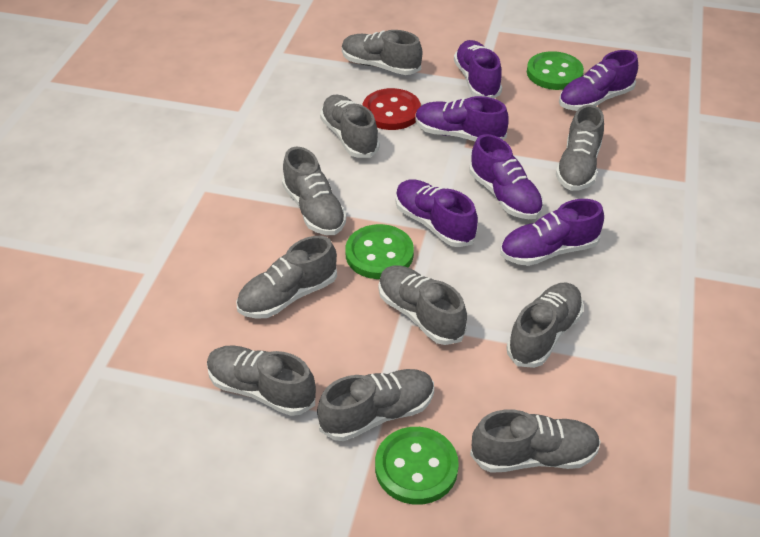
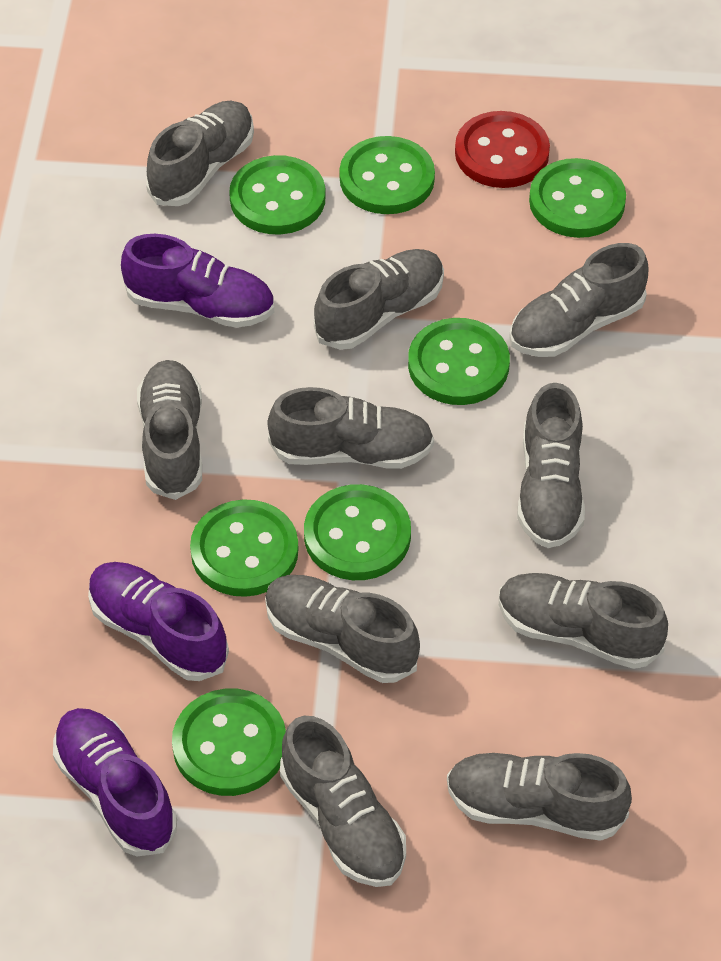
green button: 3 -> 7
purple shoe: 6 -> 3

